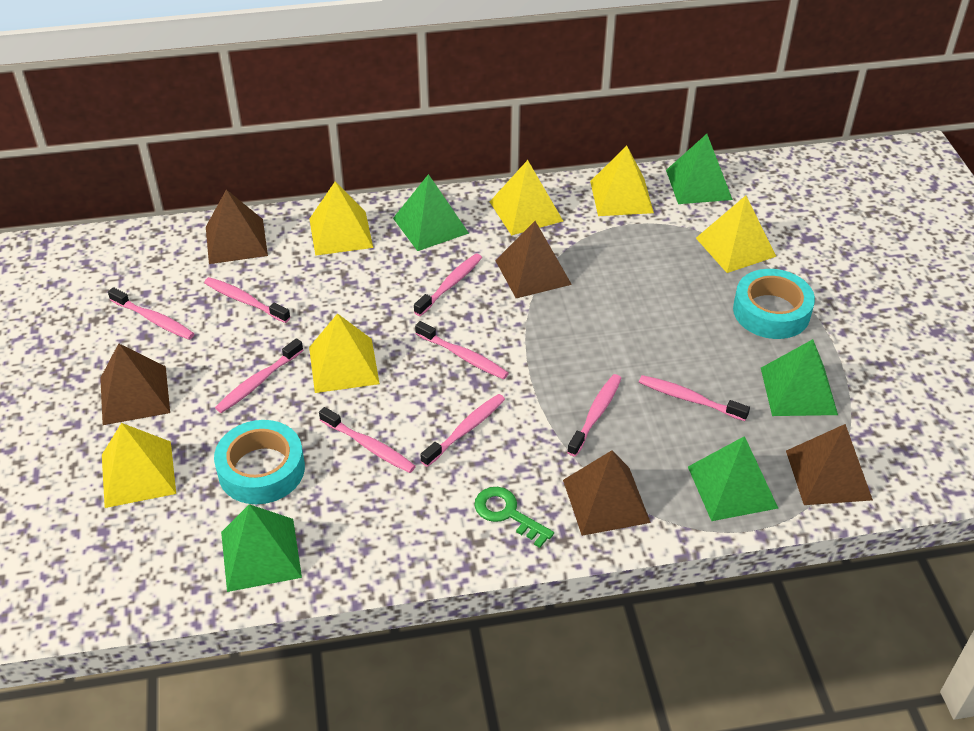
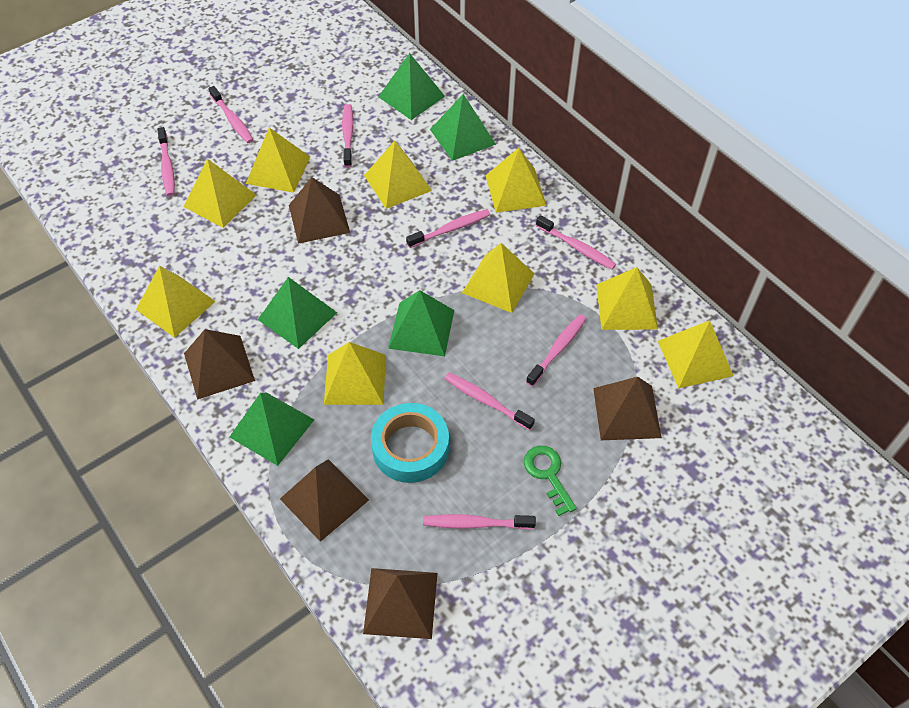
pink toothbrush: 9 -> 8
turquoise tape: 2 -> 1
yellow pyramid: 6 -> 9

